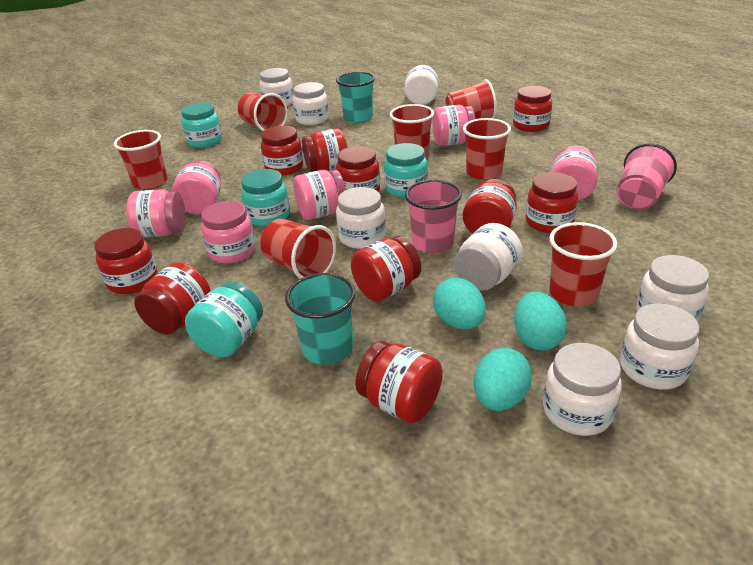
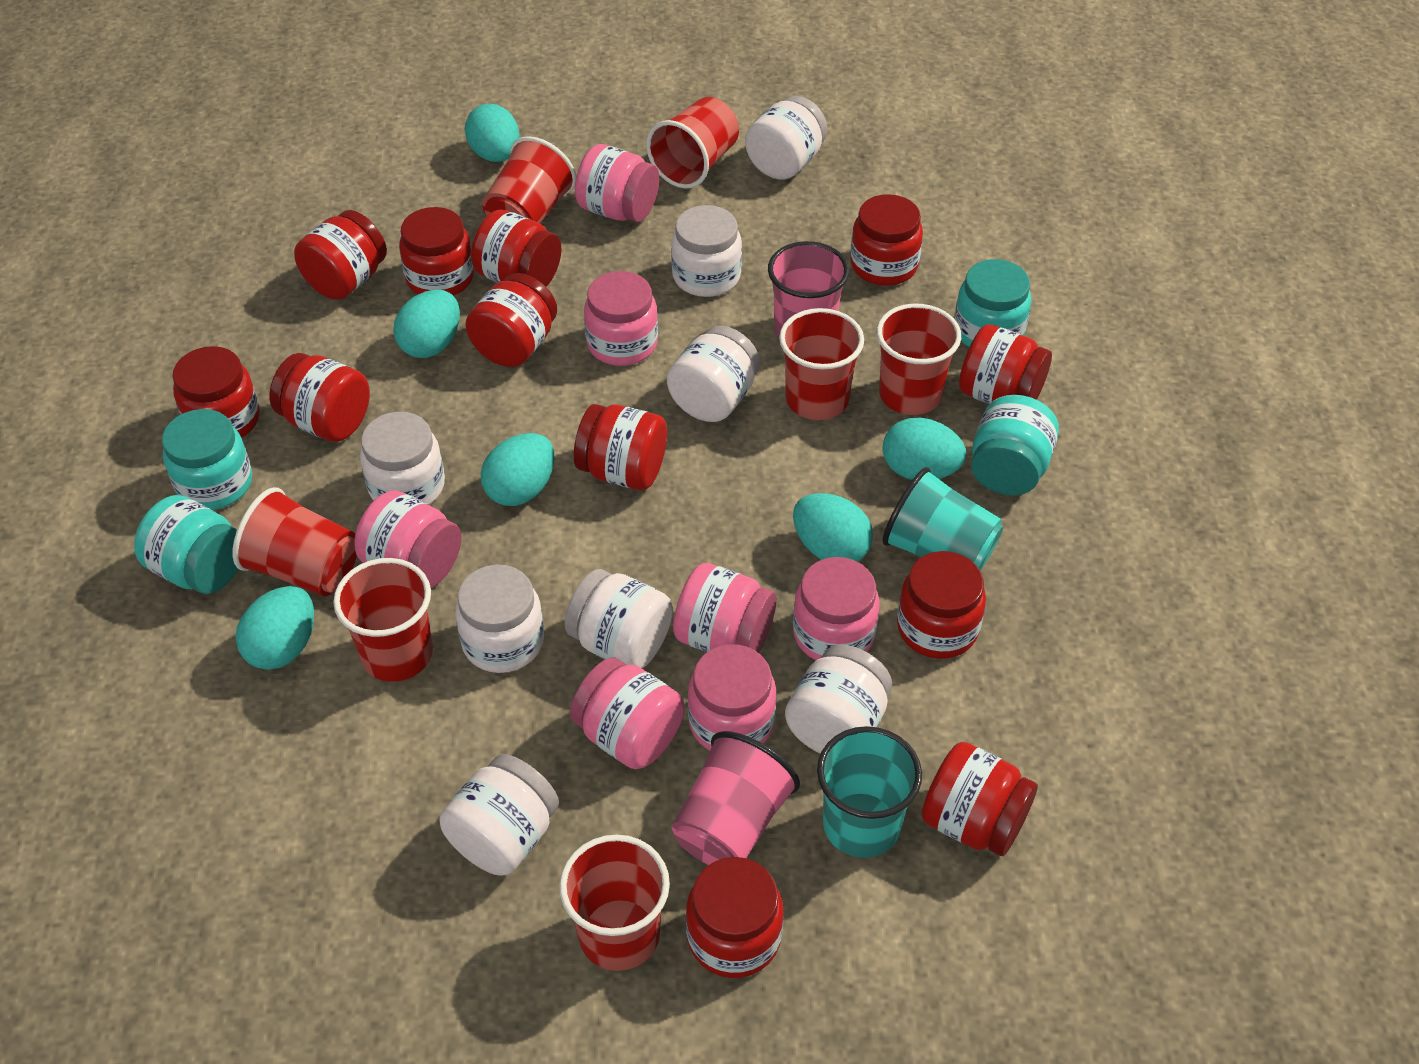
pink jar: 6 -> 7
red jar: 10 -> 12
turquoise egg: 3 -> 6

